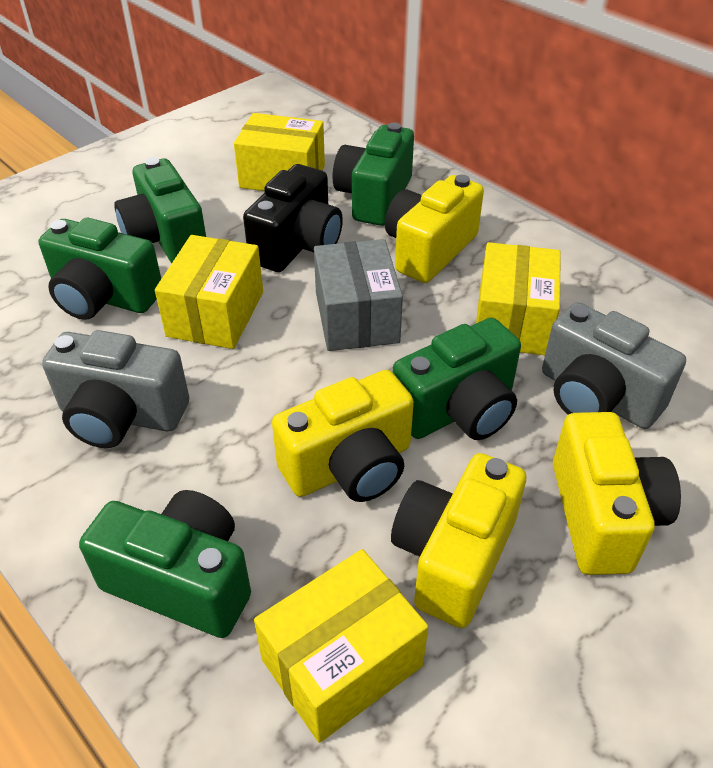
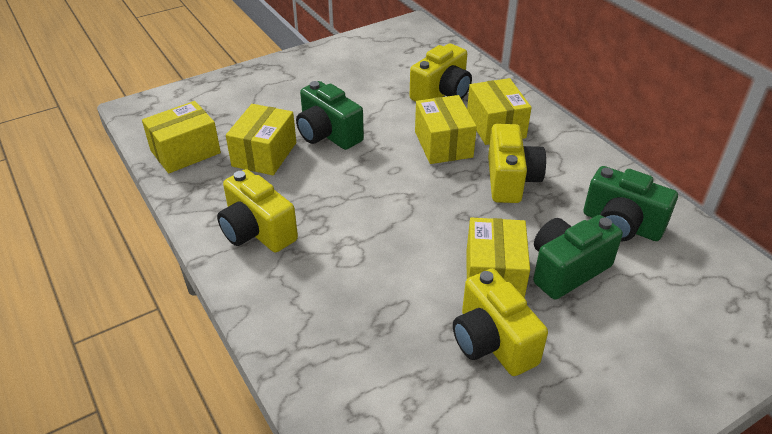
black camera: 1 -> 0
green camera: 5 -> 3
grey box: 1 -> 0
grey camera: 2 -> 0
yellow box: 4 -> 5

